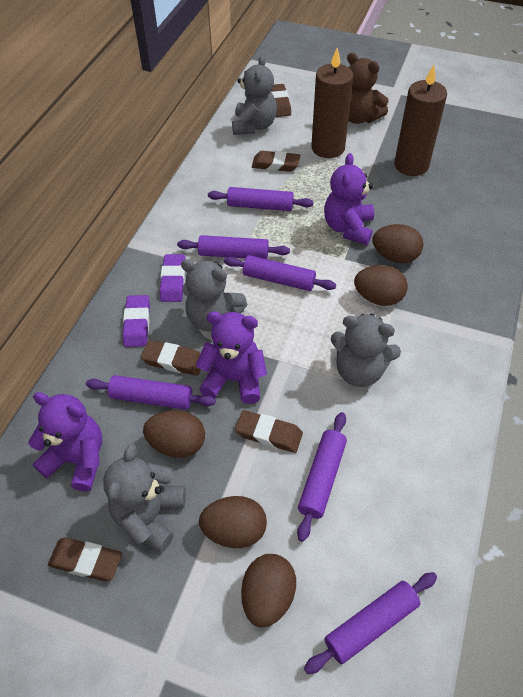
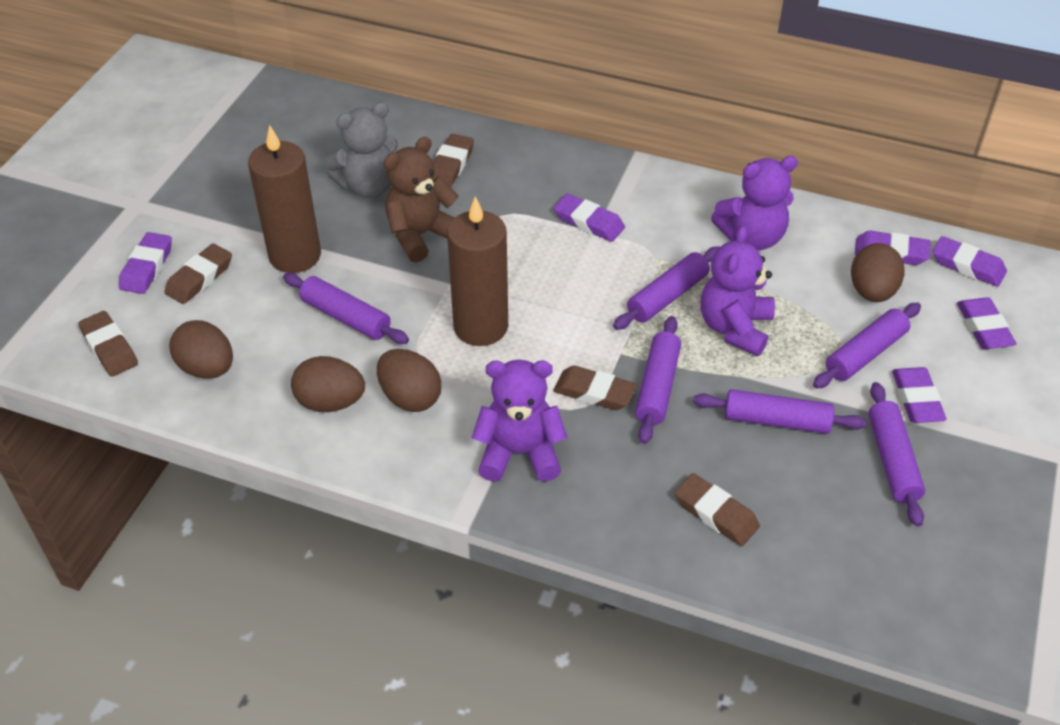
brown egg: 5 -> 4
grey teddy bear: 4 -> 1
purple eraser: 2 -> 6

